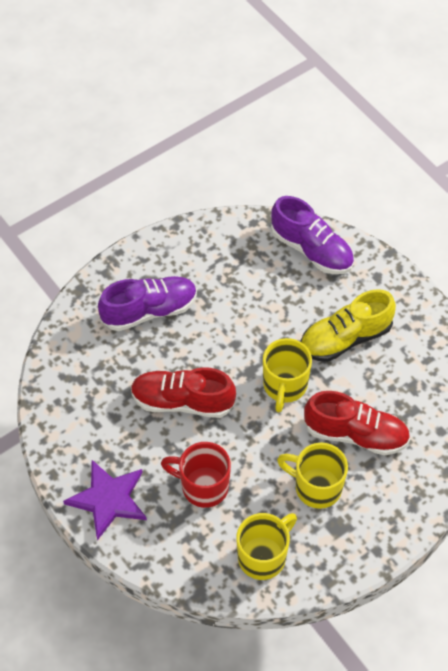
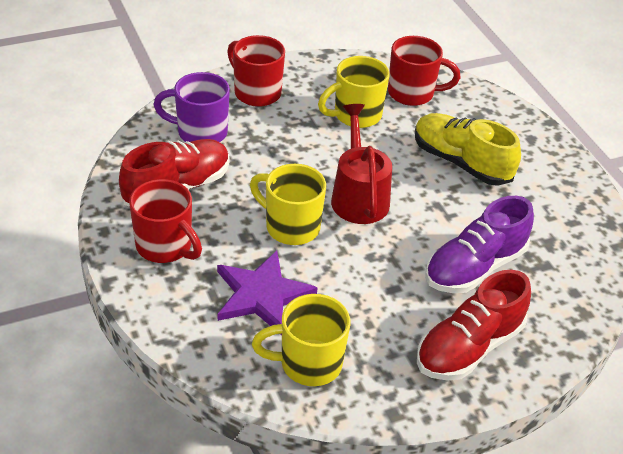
purple mug: 0 -> 1
purple shoe: 2 -> 1
red mug: 1 -> 3
red watering can: 0 -> 1

